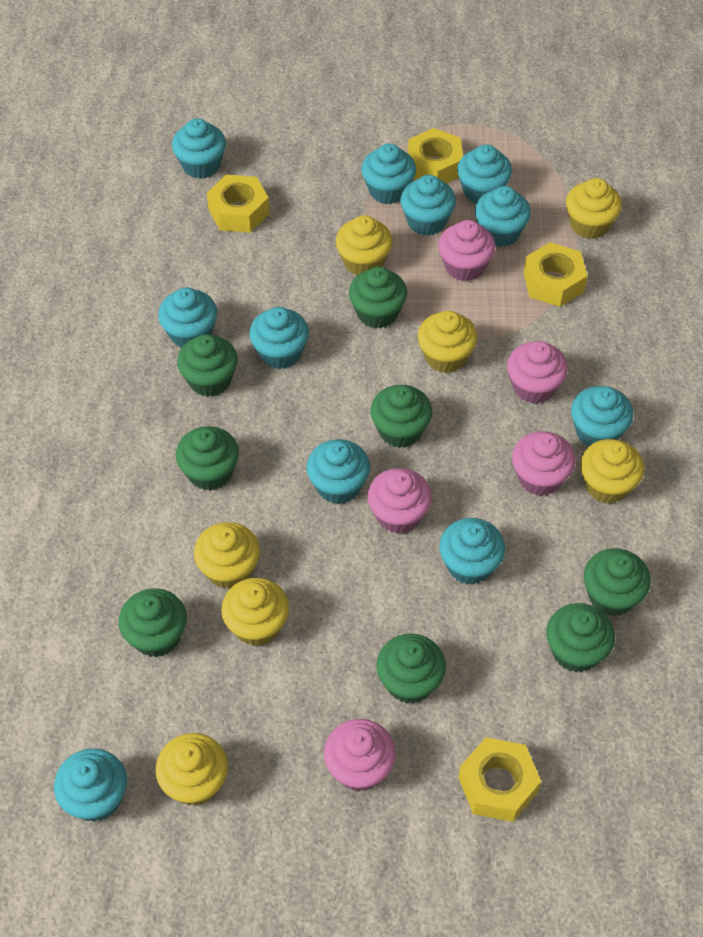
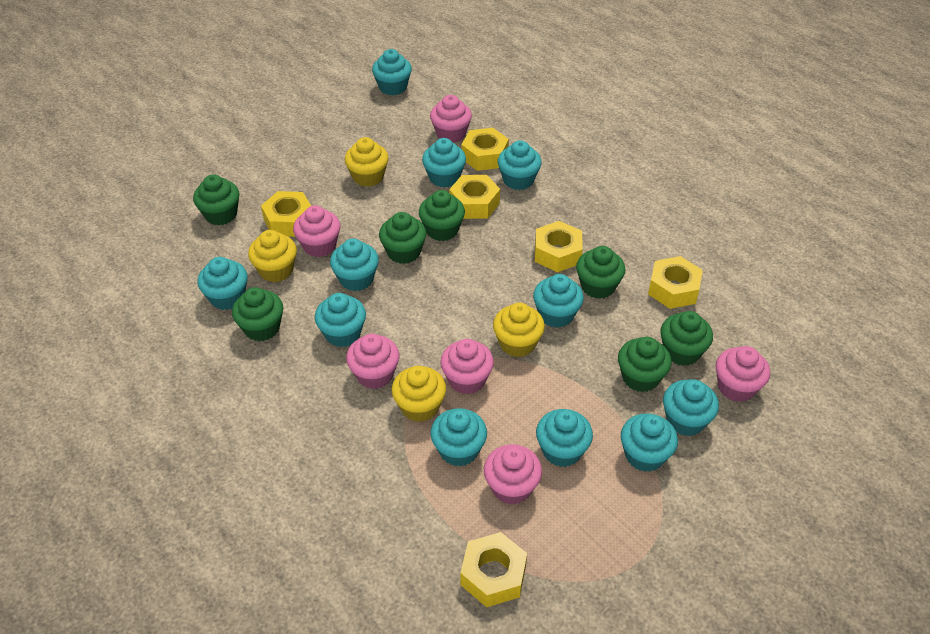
green cupcake: 8 -> 7
pink cupcake: 5 -> 6
yellow cupcake: 7 -> 4
yellow nut: 4 -> 6

